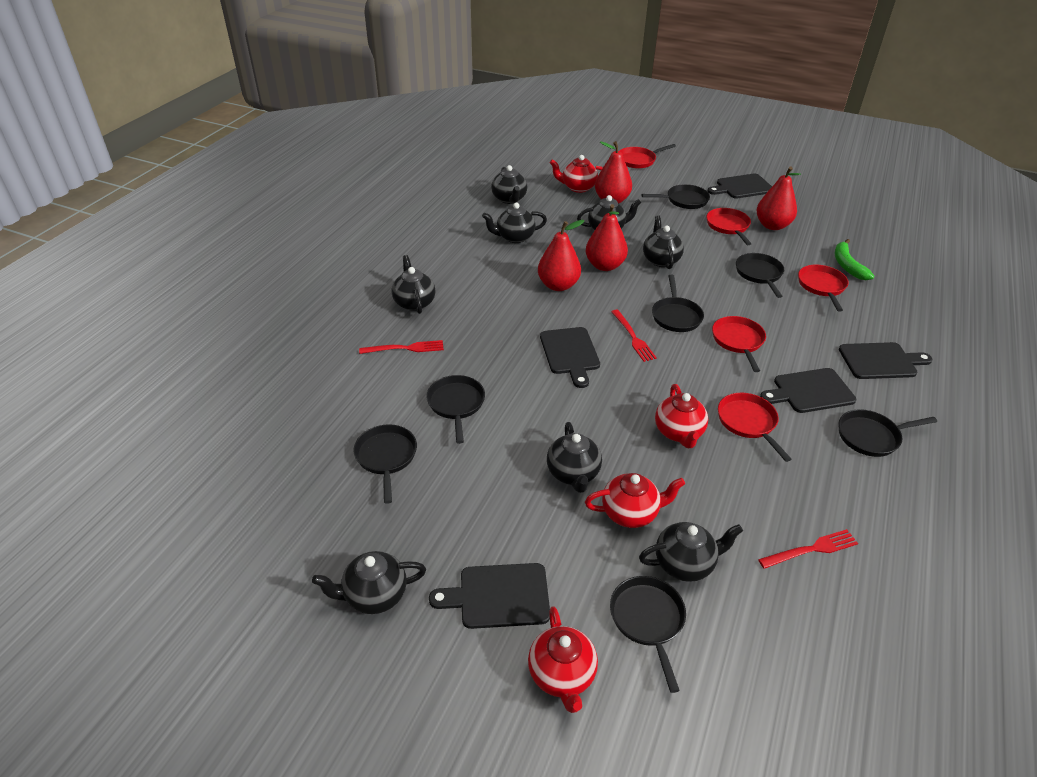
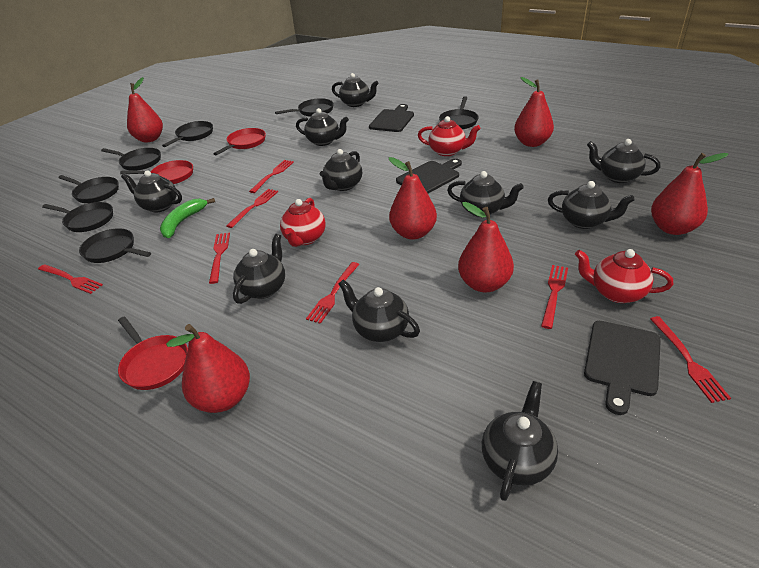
black cutting board: 5 -> 3
black teapot: 8 -> 10
red fork: 3 -> 7
red pan: 5 -> 3
red pear: 4 -> 6
red teapot: 4 -> 3

